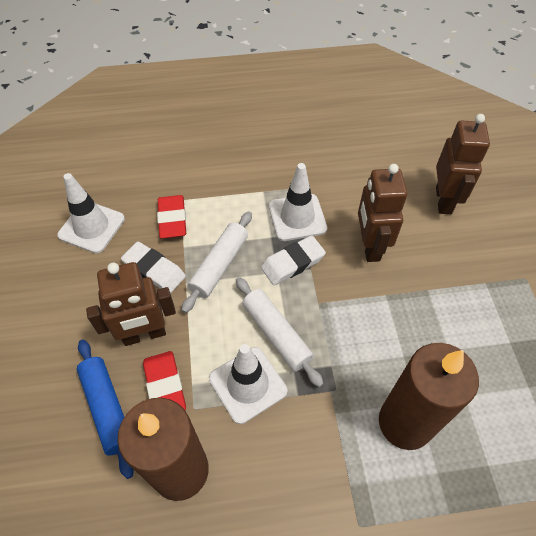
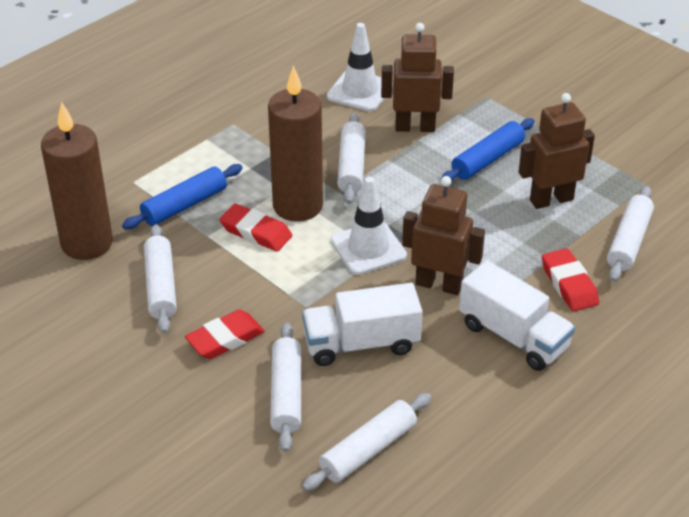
blue rolling pin: 1 -> 2
red eraser: 2 -> 3
white eraser: 2 -> 0
white rolling pin: 2 -> 5
white traffic cone: 3 -> 2
white truck: 0 -> 2

